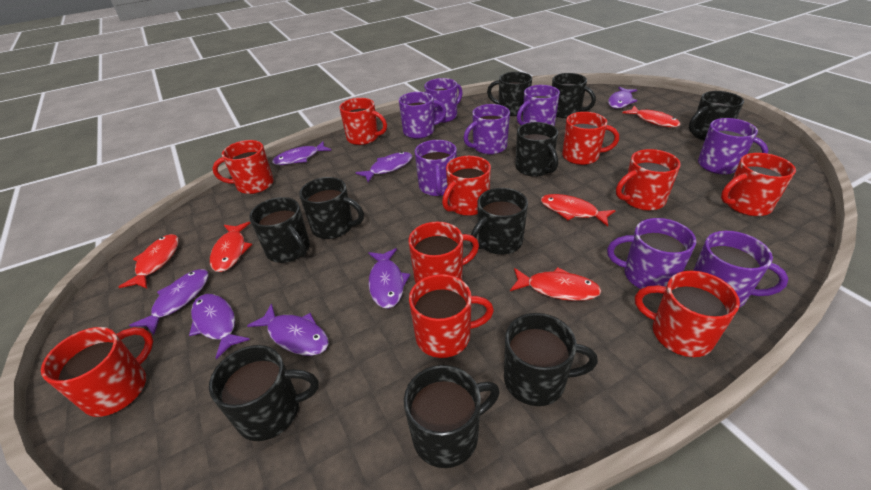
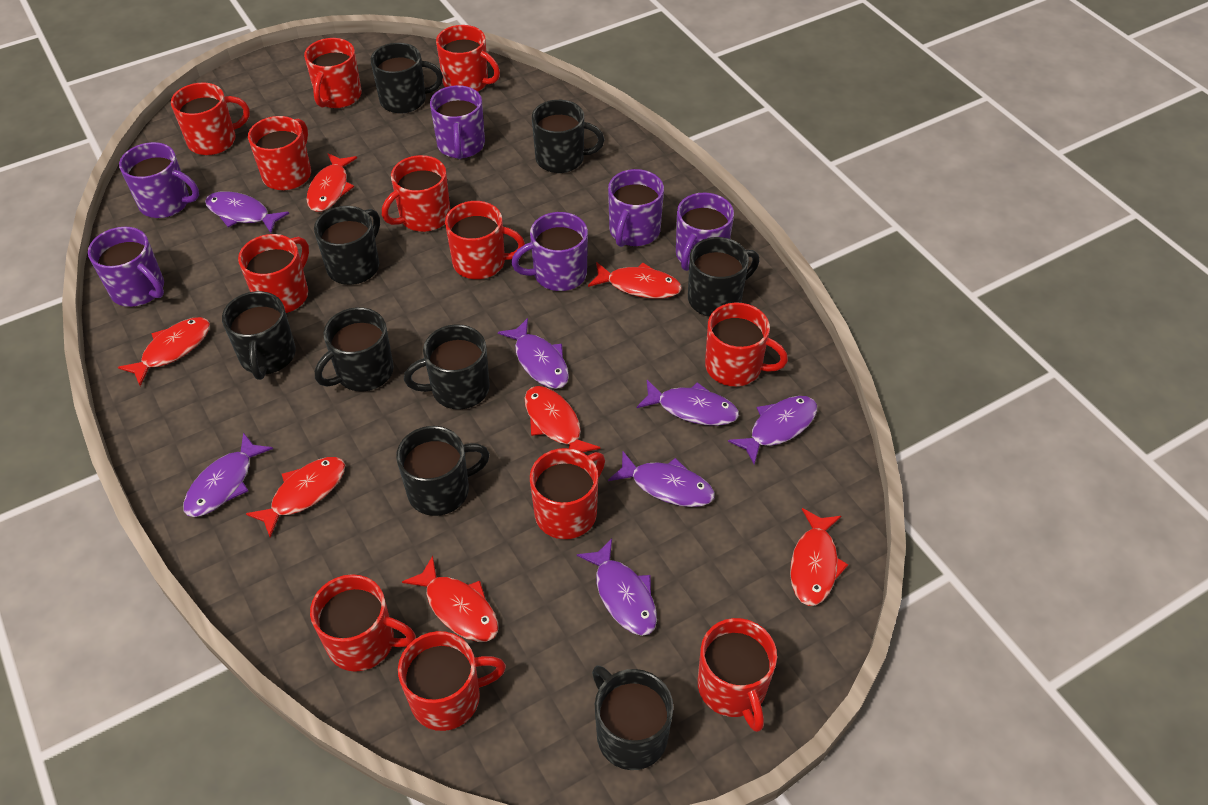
black mug: 10 -> 9
purple mug: 8 -> 6
red fish: 5 -> 7
red mug: 10 -> 12

